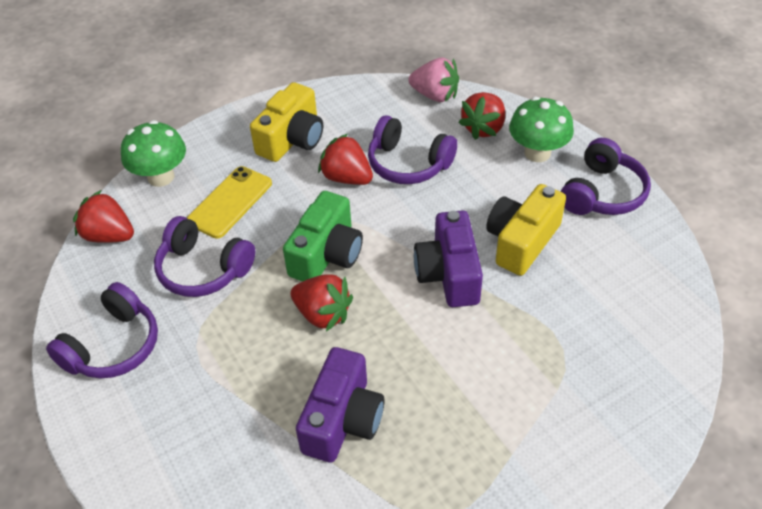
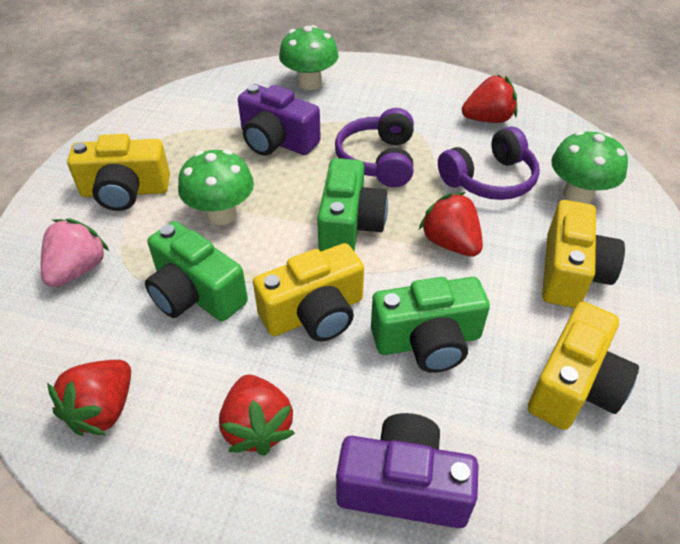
green camera: 1 -> 3
green mushroom: 2 -> 3
purple headphones: 4 -> 2
yellow camera: 2 -> 4
yellow phone: 1 -> 0

